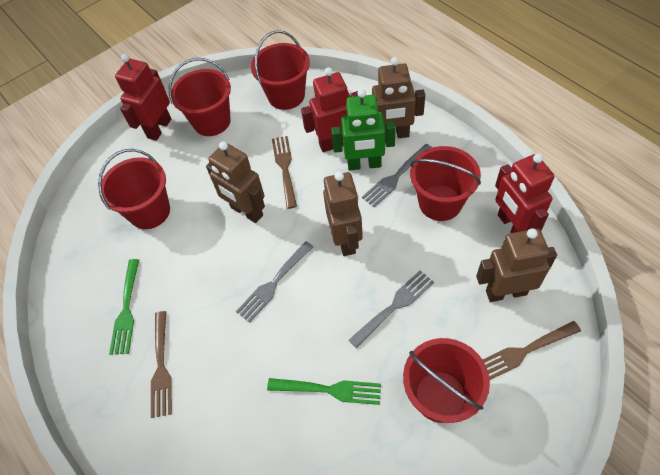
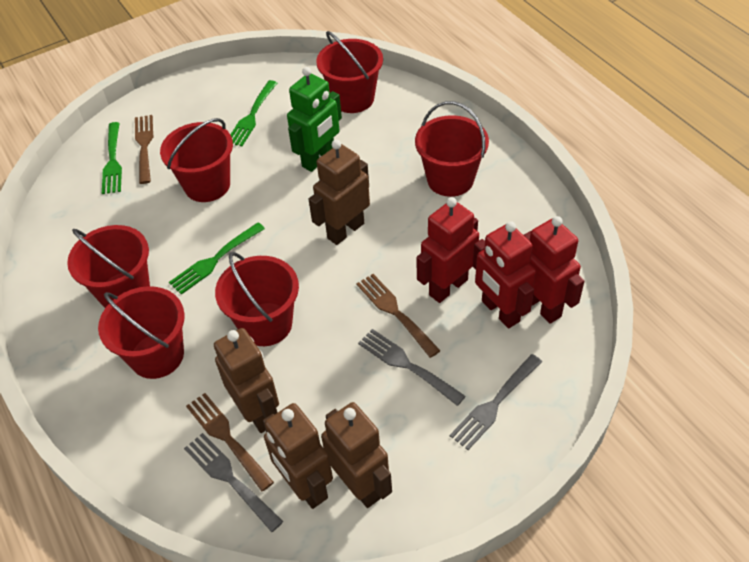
green fork: 2 -> 3
red bucket: 5 -> 6

